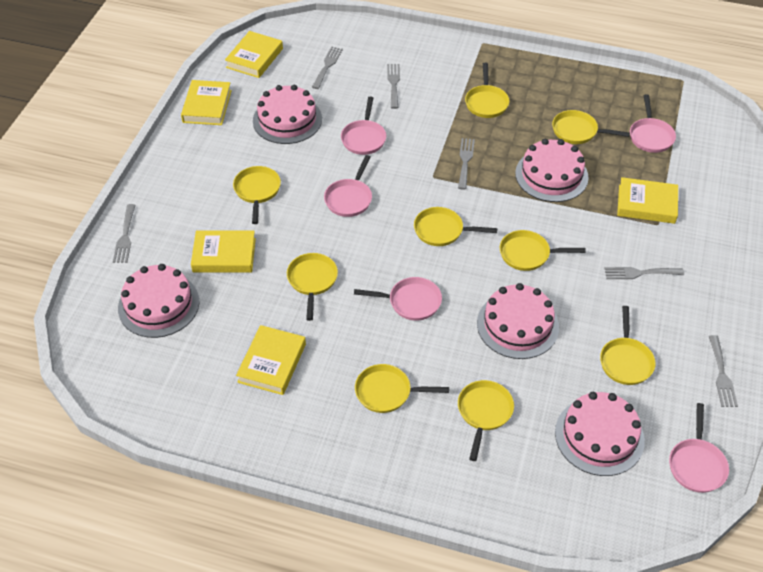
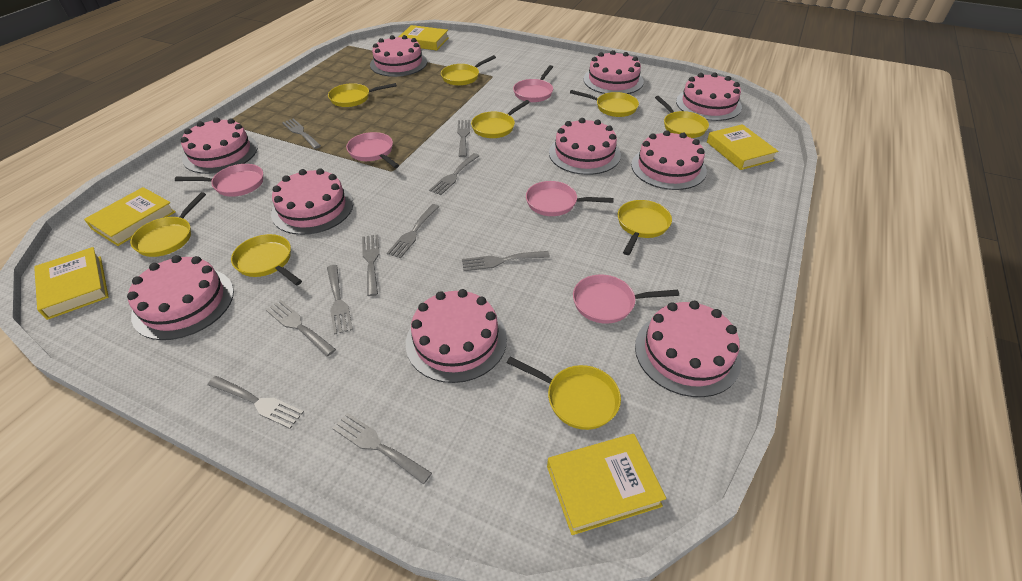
grey fork: 6 -> 10
pink cake: 5 -> 10

